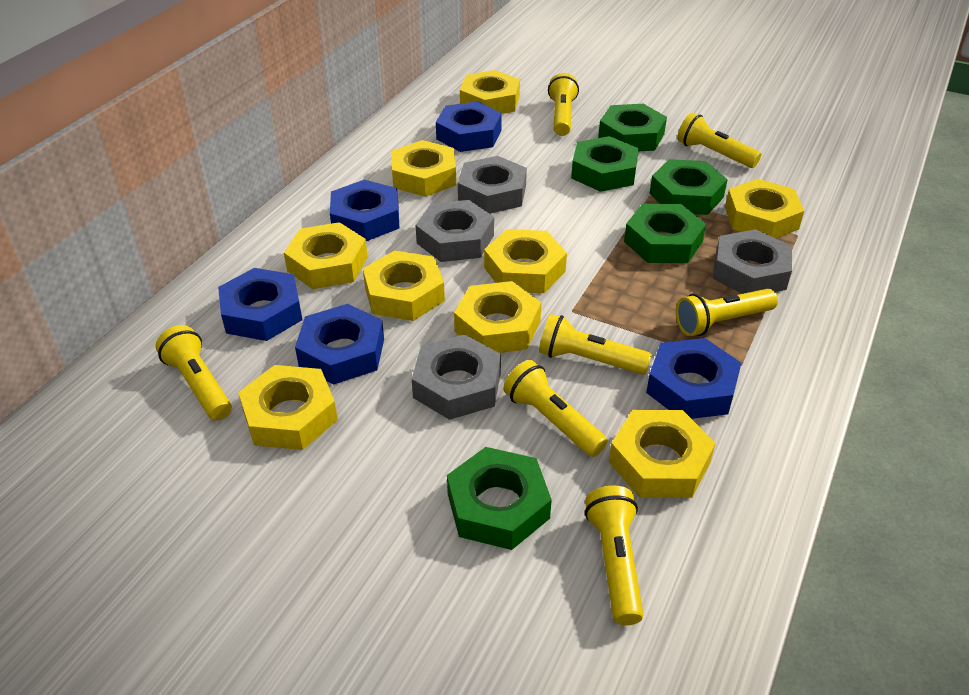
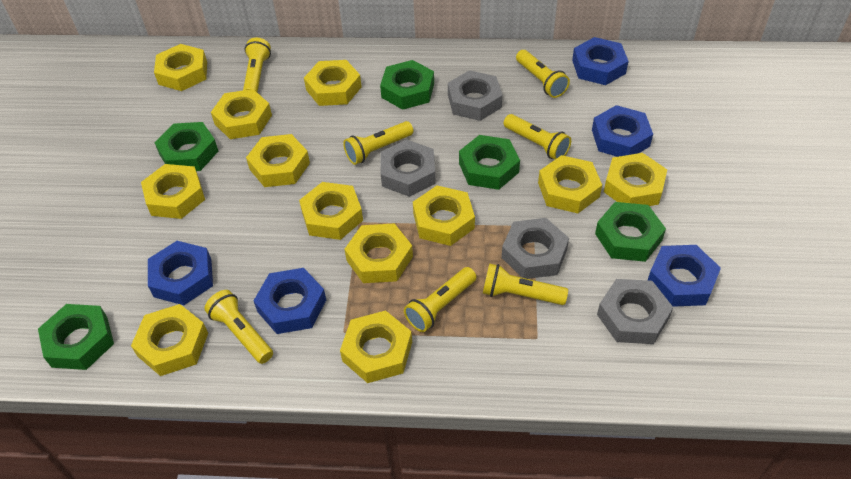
yellow nut: 9 -> 12

